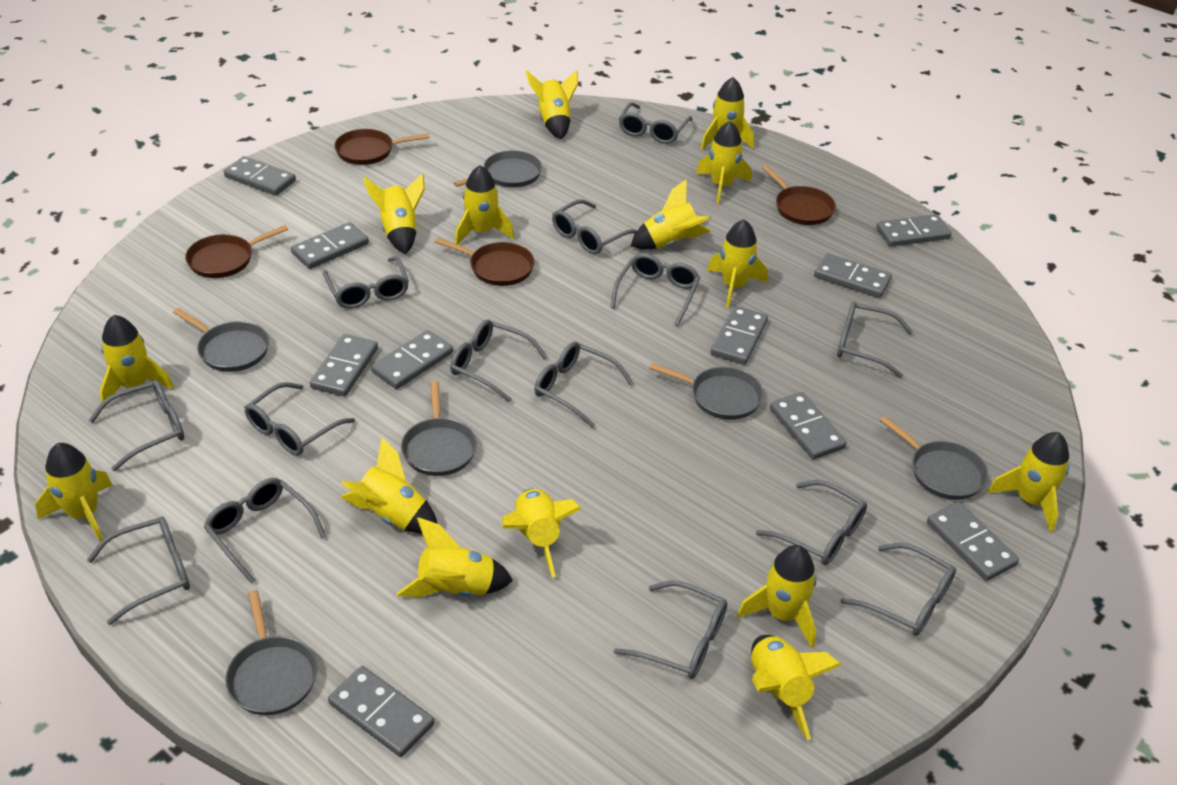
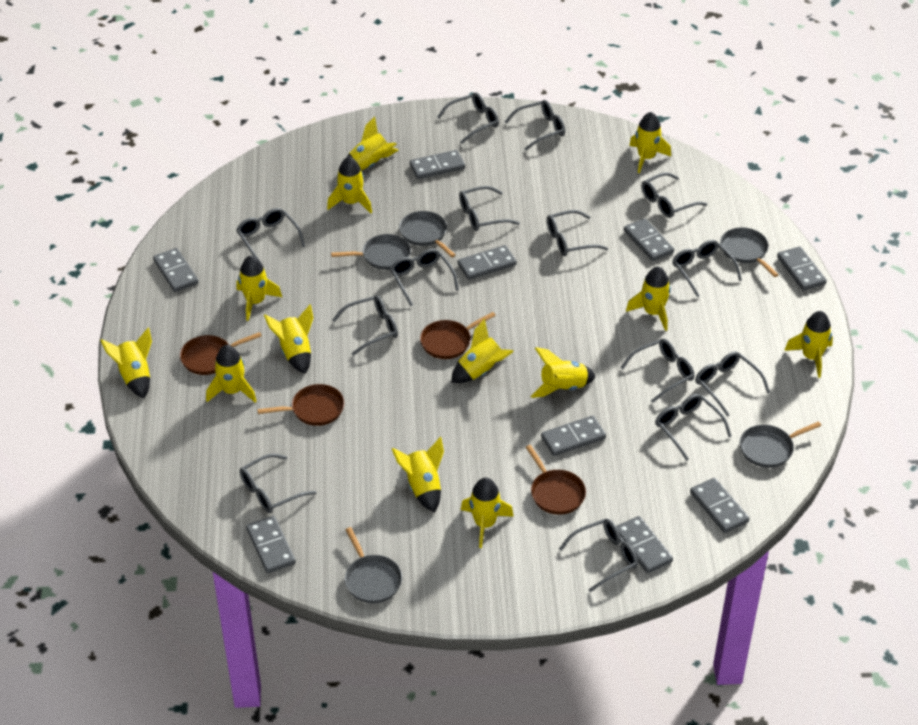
grey domino: 10 -> 9
grey pan: 6 -> 5
yellow rocket: 15 -> 13

